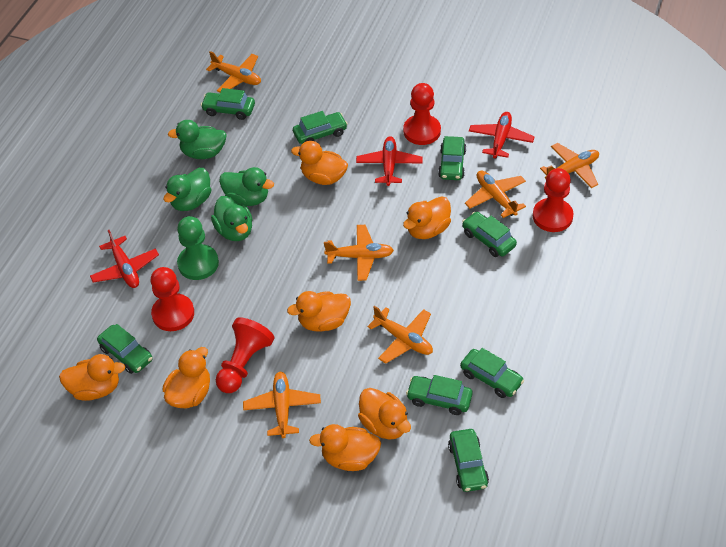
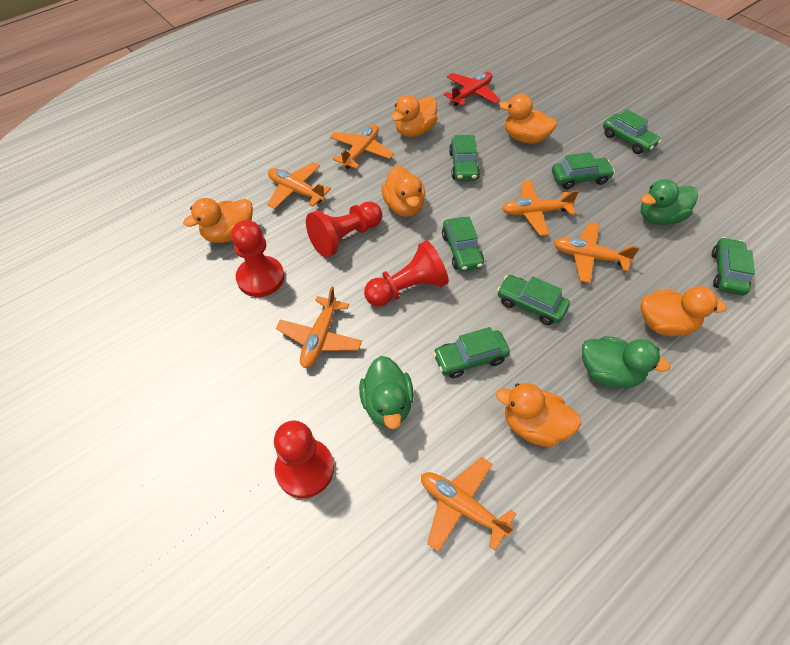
green car: 8 -> 7
green duck: 4 -> 3
green pawn: 1 -> 0
orange duck: 7 -> 6
red plane: 3 -> 1

